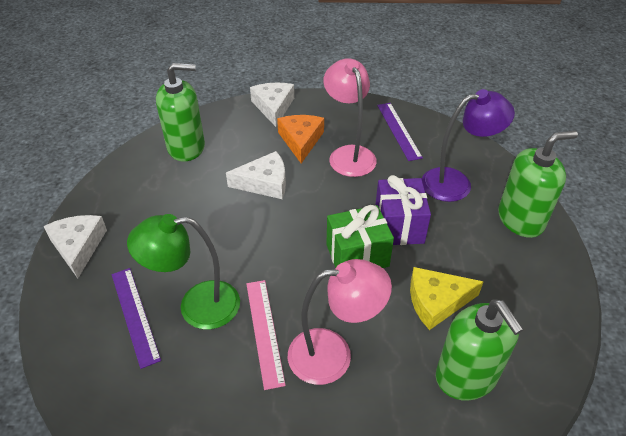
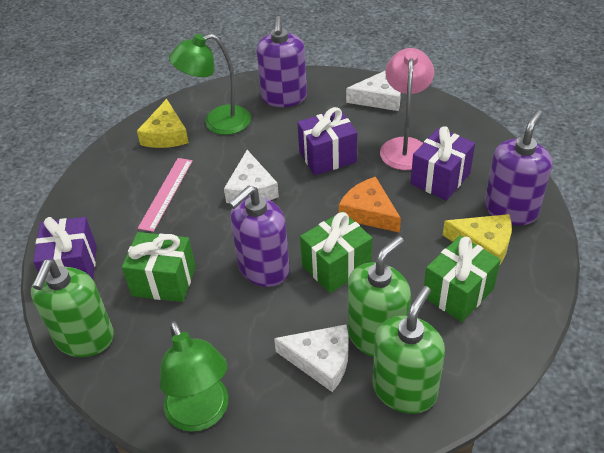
green gift: 1 -> 3
green lamp: 1 -> 2
pink lamp: 2 -> 1
purple gift: 1 -> 3
purple lamp: 1 -> 0
purple ruler: 2 -> 0
purple soap dispenser: 0 -> 3
yellow cheese: 1 -> 2

